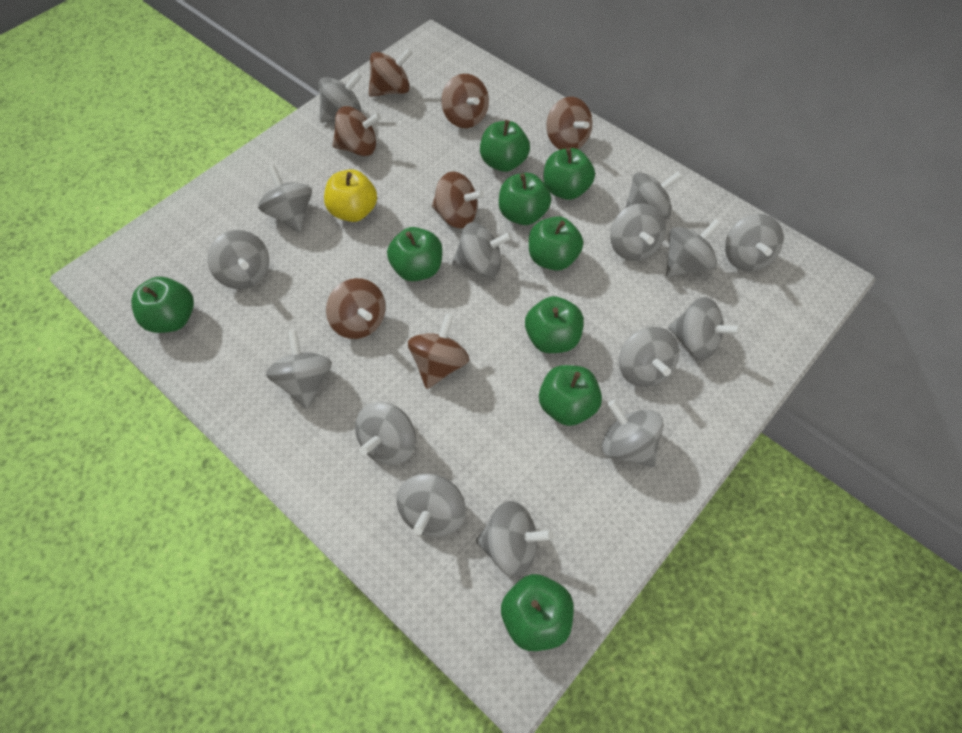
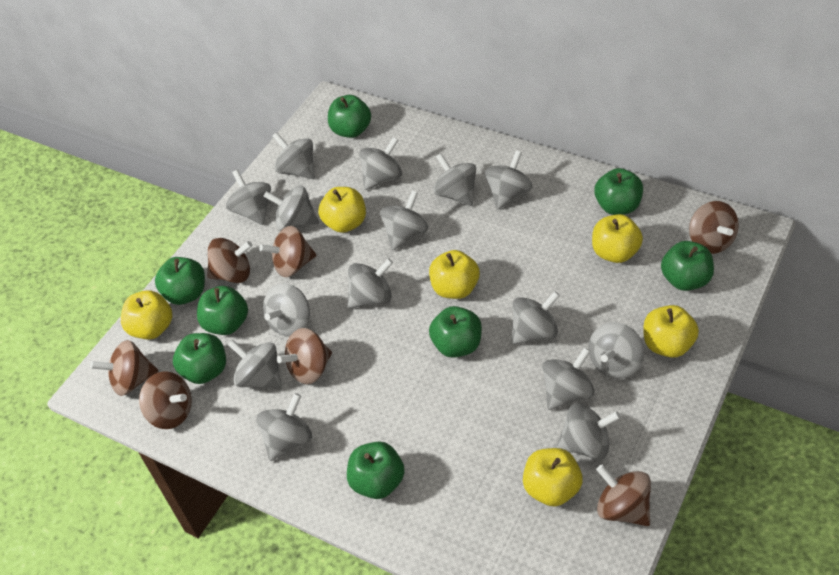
green apple: 9 -> 8
yellow apple: 1 -> 6

